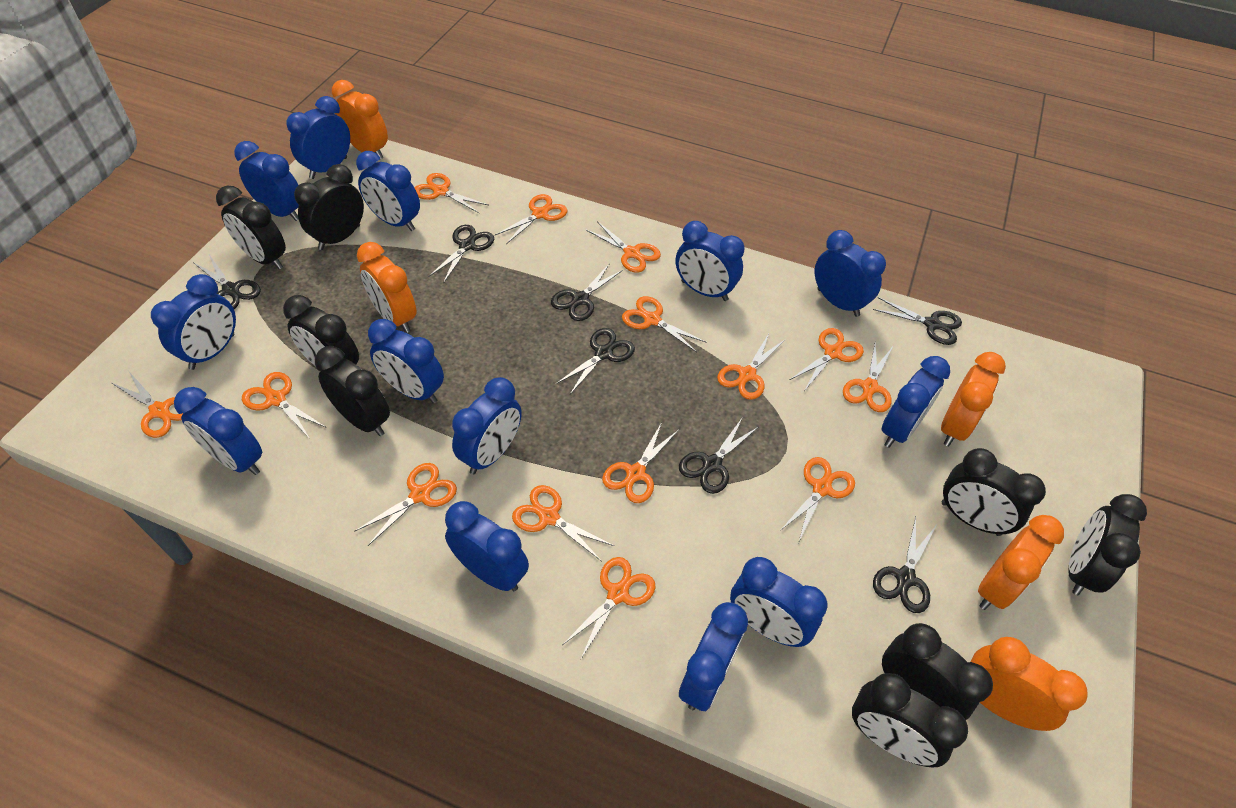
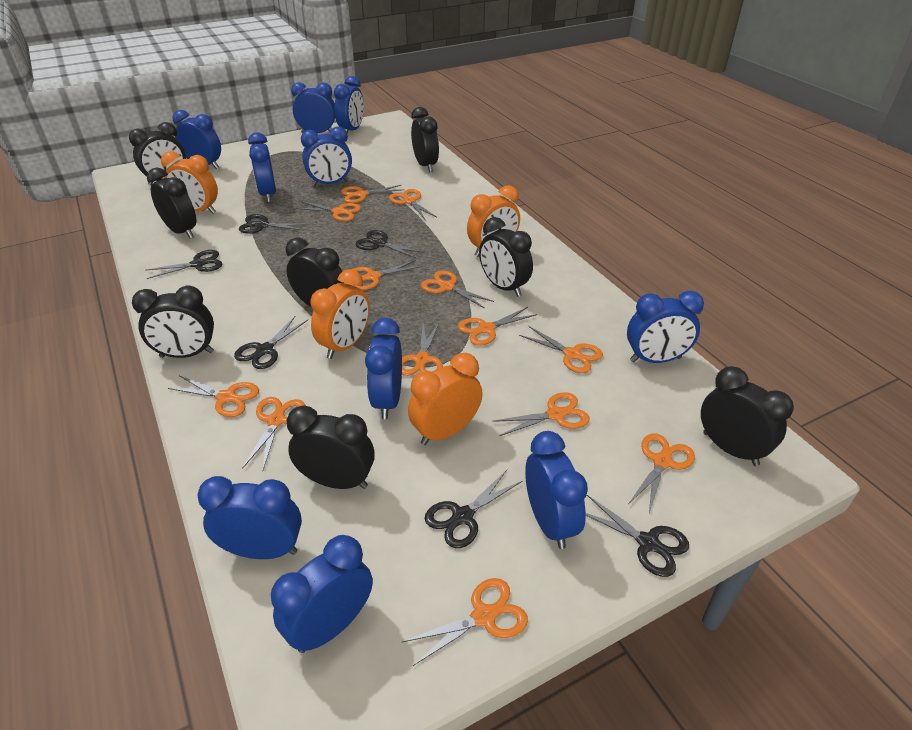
black scissors: 7 -> 6
blue clock: 13 -> 10
orange clock: 5 -> 4
orange scissors: 14 -> 13

